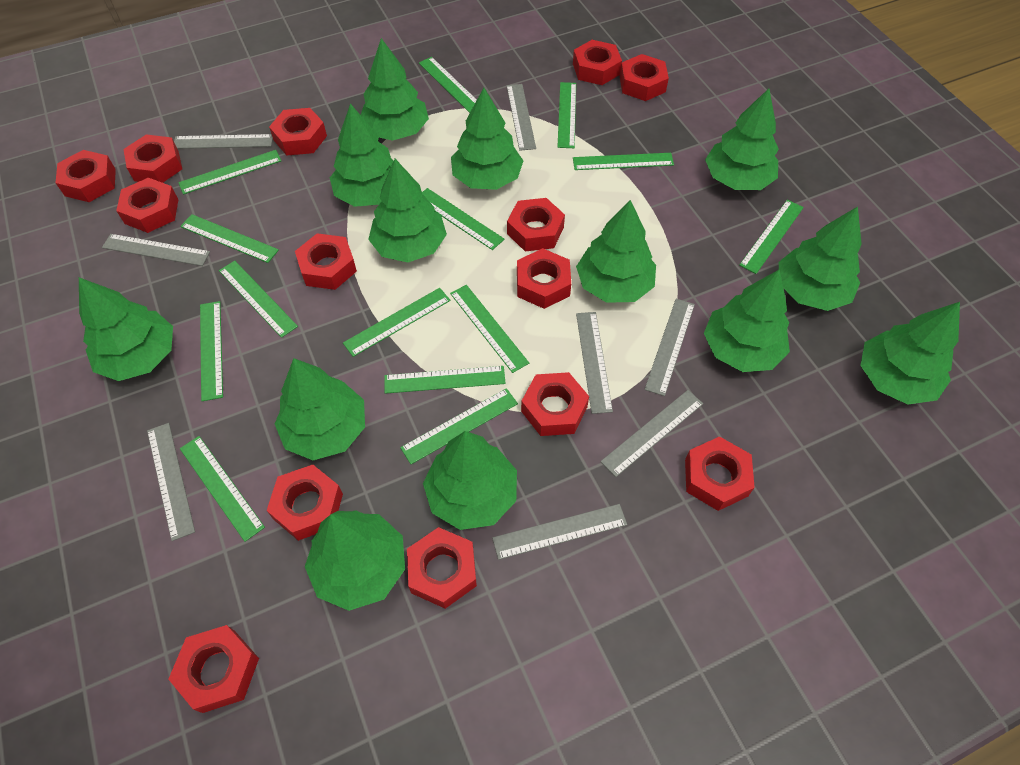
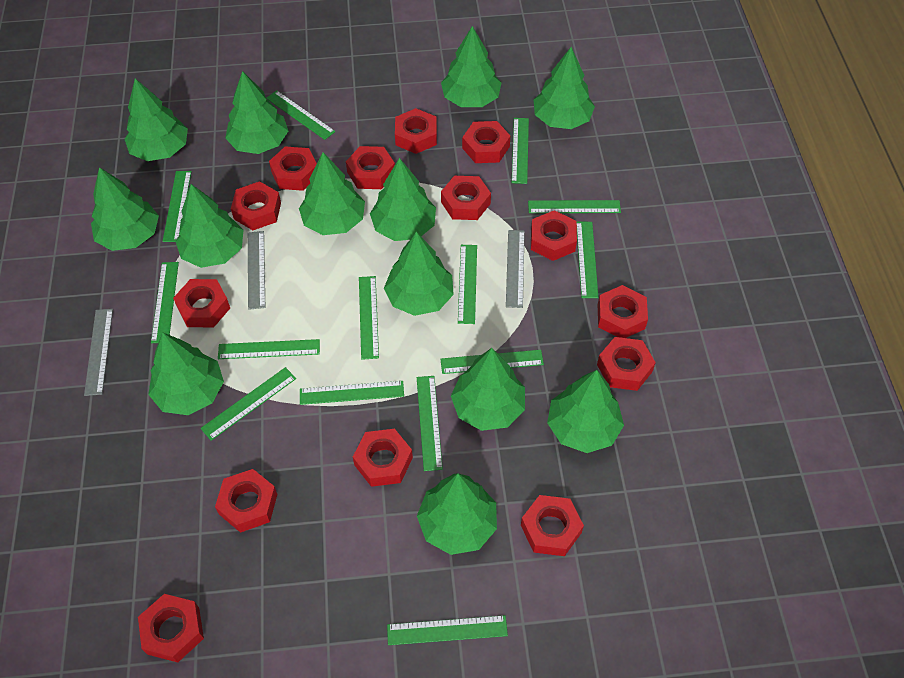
grey ruler: 8 -> 3

